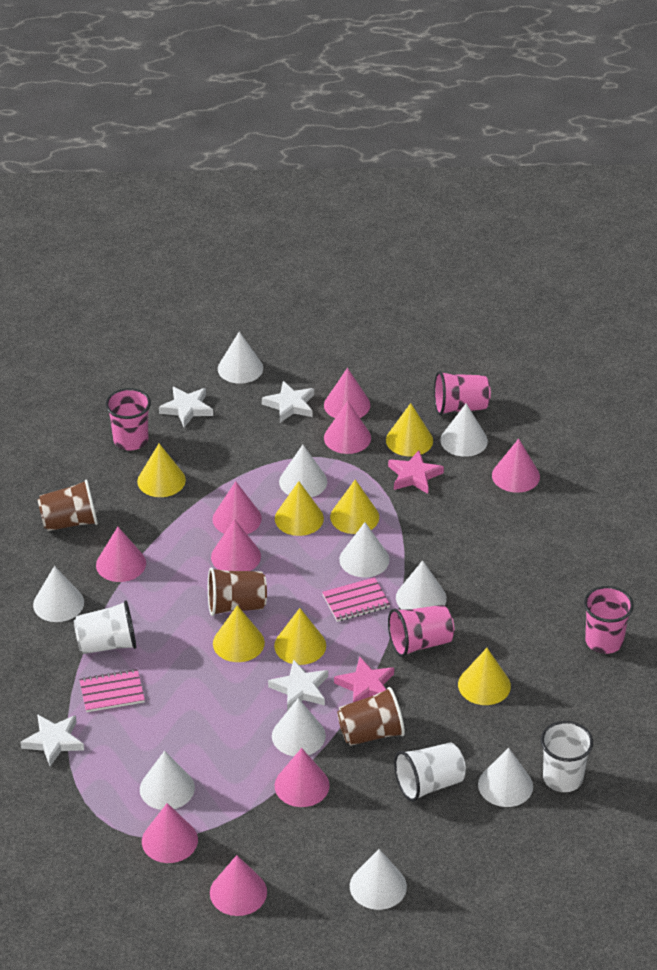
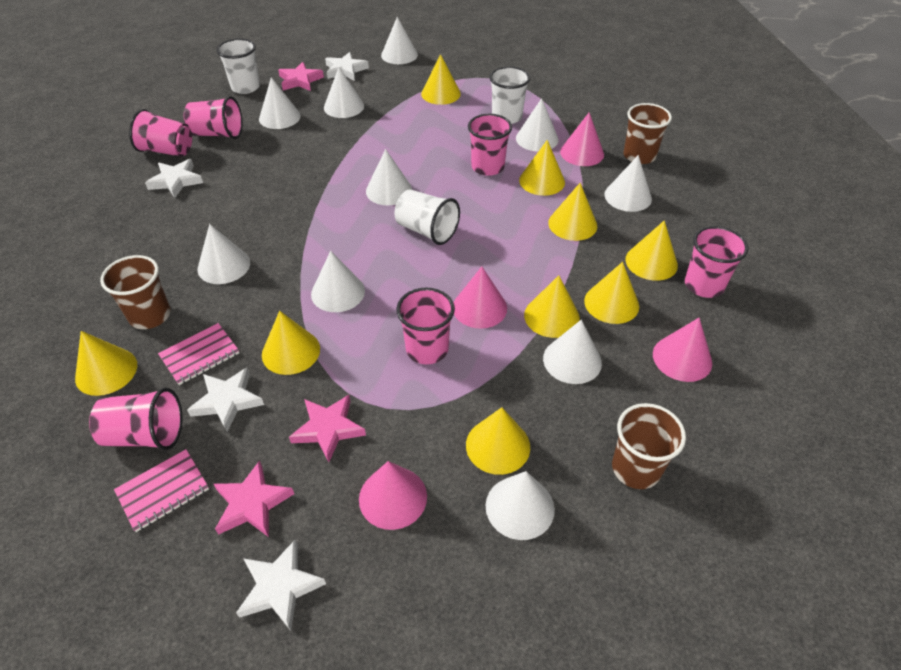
pink cone: 9 -> 4
pink cup: 4 -> 6
pink star: 2 -> 3
yellow cone: 7 -> 9

